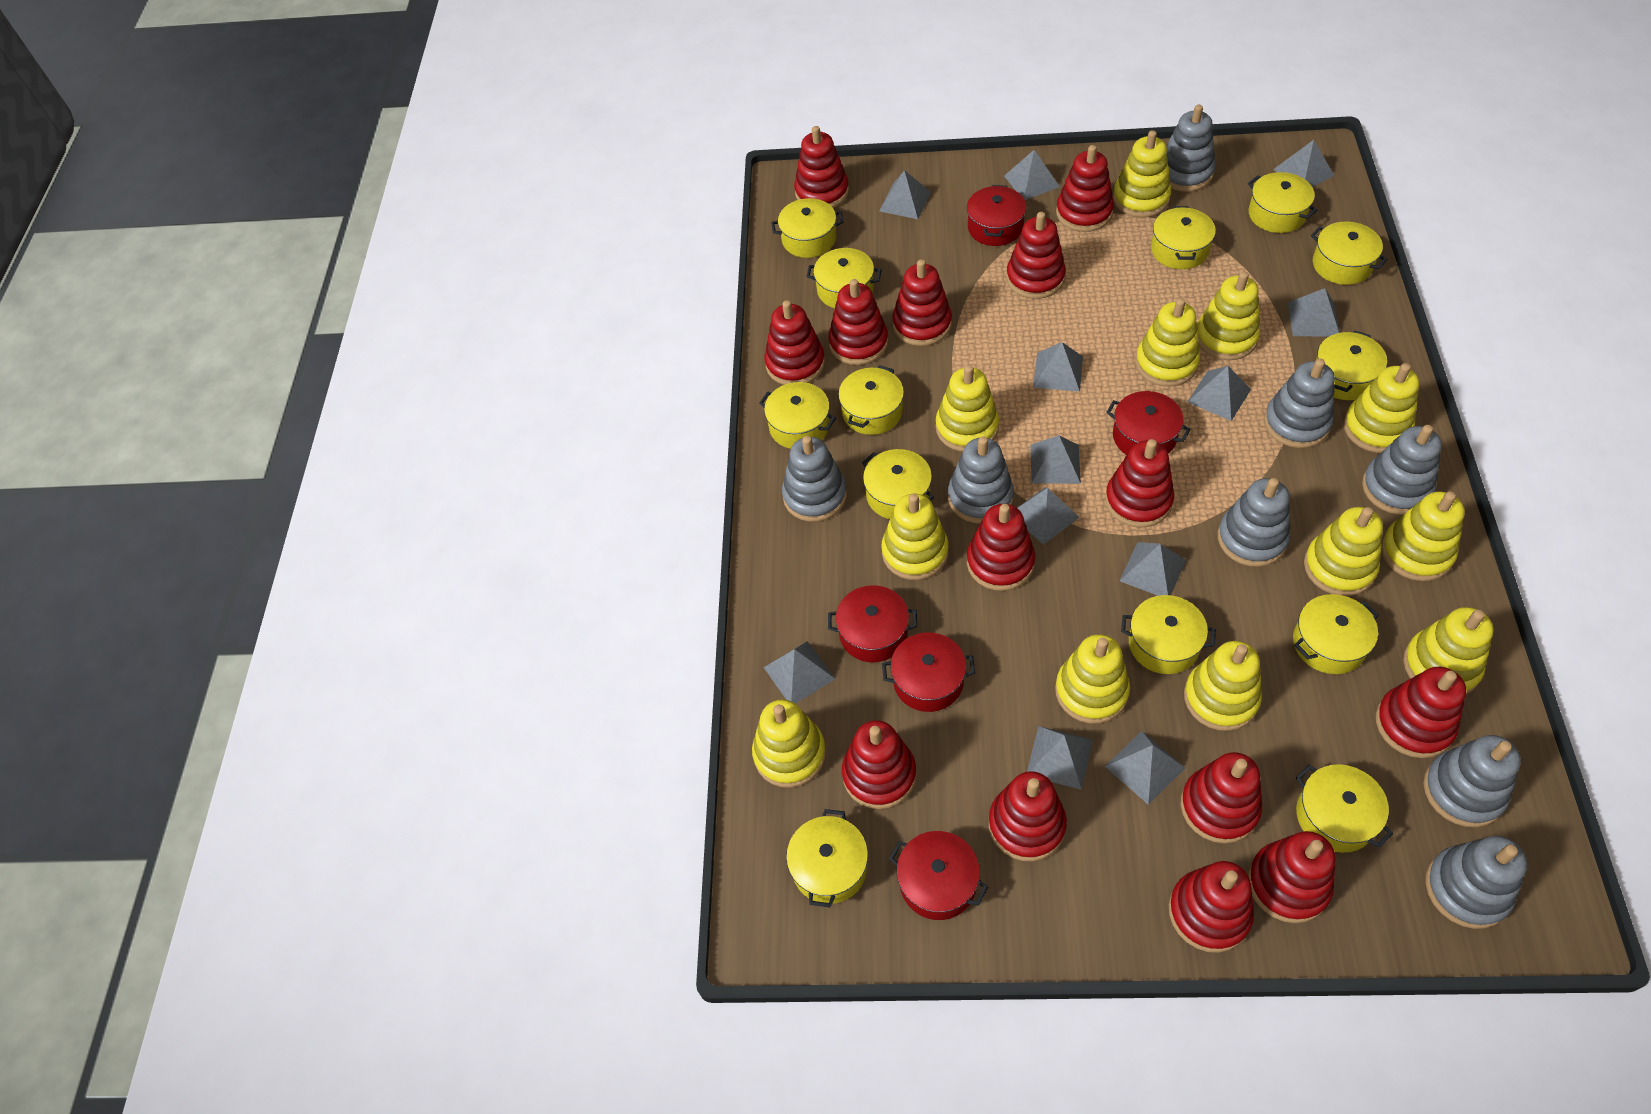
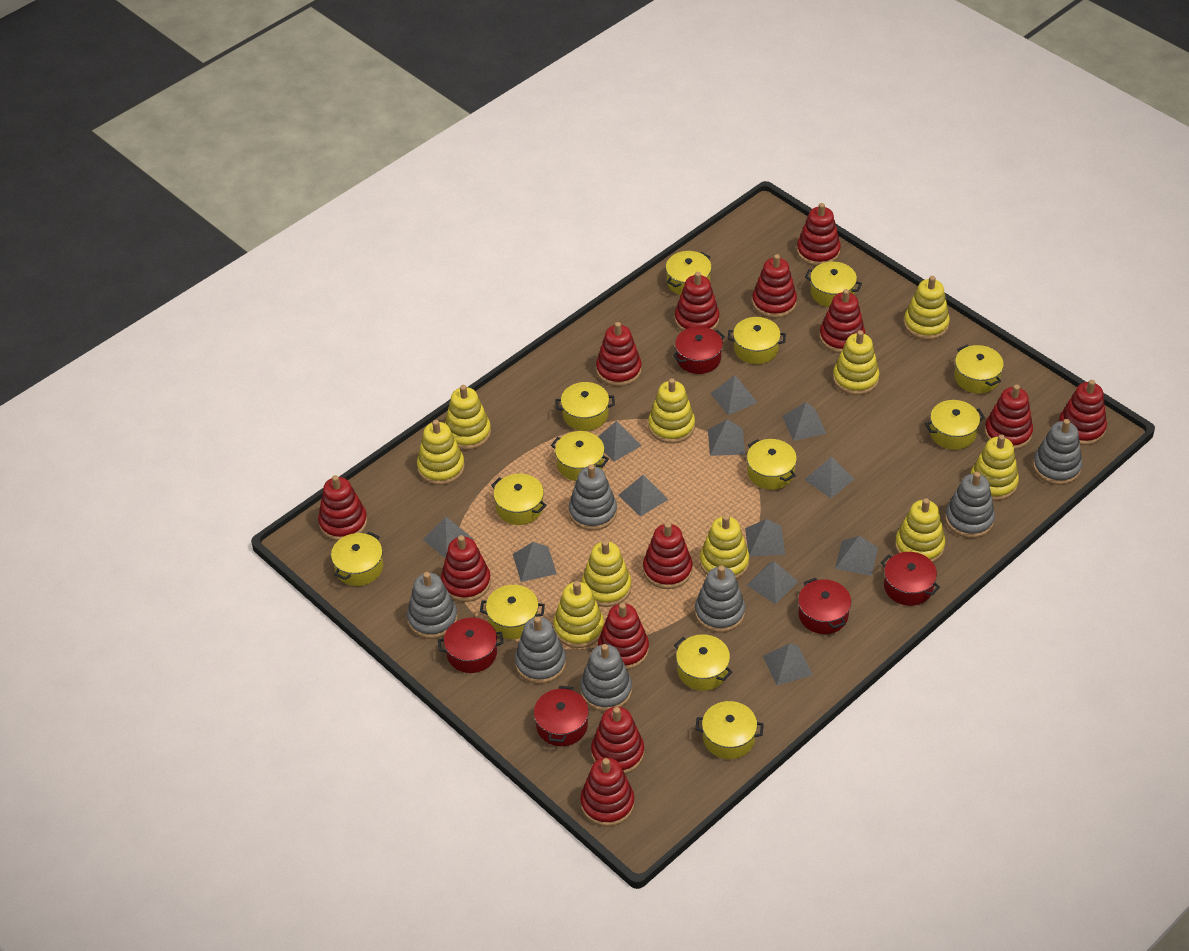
grey stacking toy: 8 -> 7
red stacking toy: 14 -> 13
yellow stacking toy: 12 -> 10

